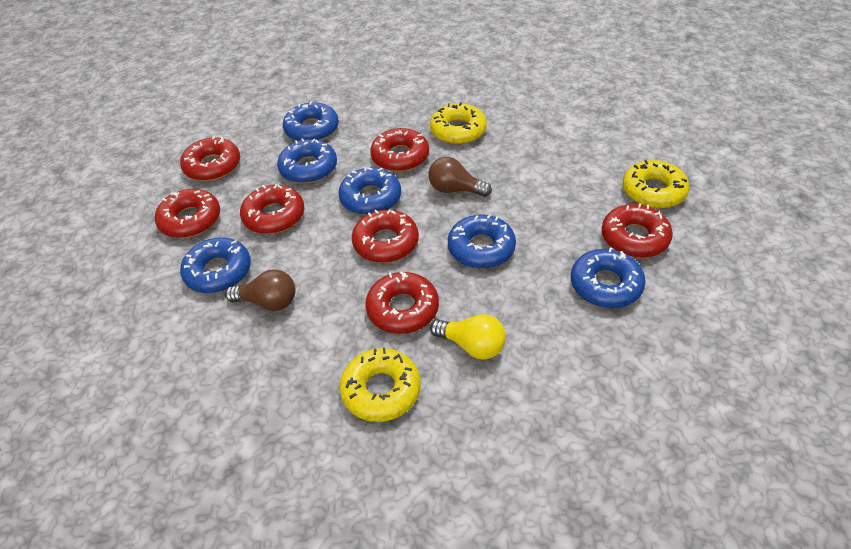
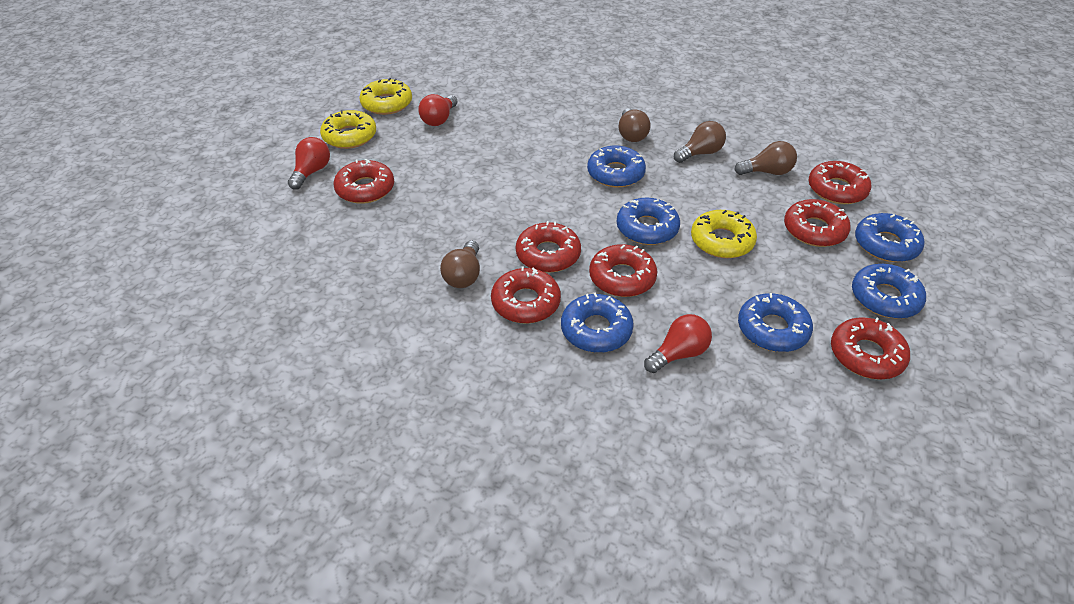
brown light bulb: 2 -> 4
red light bulb: 0 -> 3
yellow light bulb: 1 -> 0

